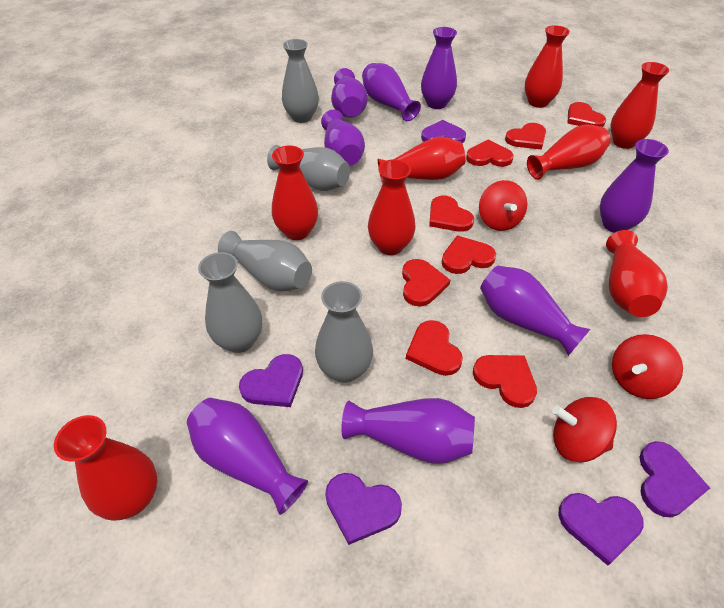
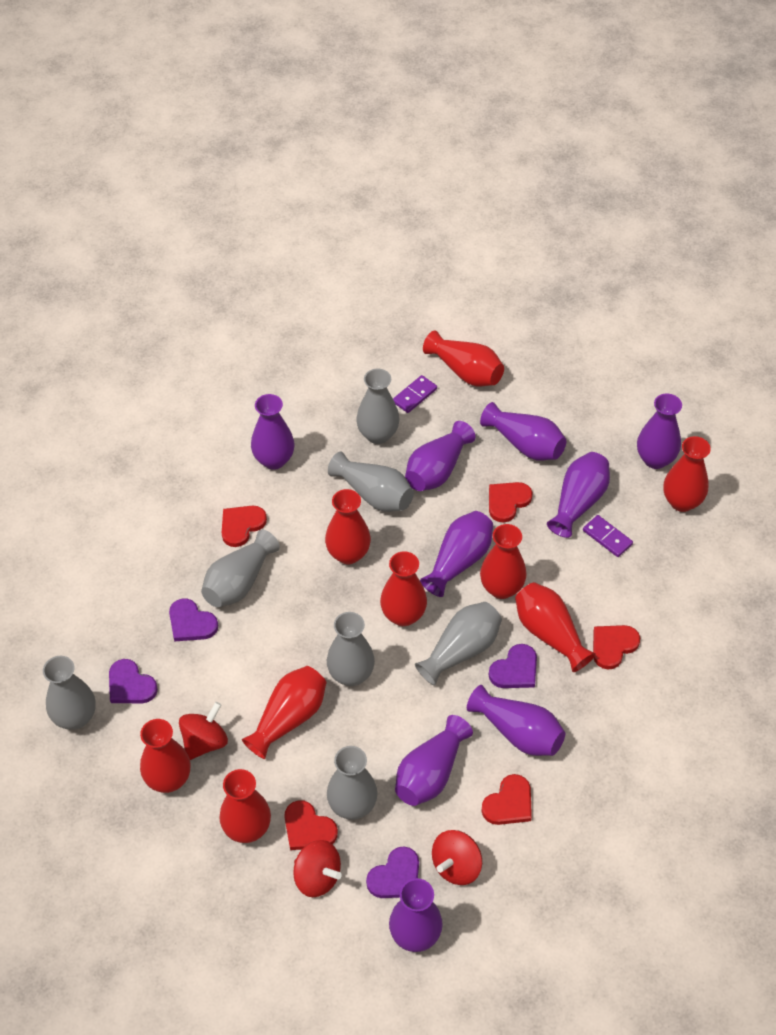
grey vase: 5 -> 7
purple domino: 0 -> 2
purple heart: 5 -> 4
purple vase: 8 -> 9
red heart: 8 -> 5
red vase: 8 -> 9

